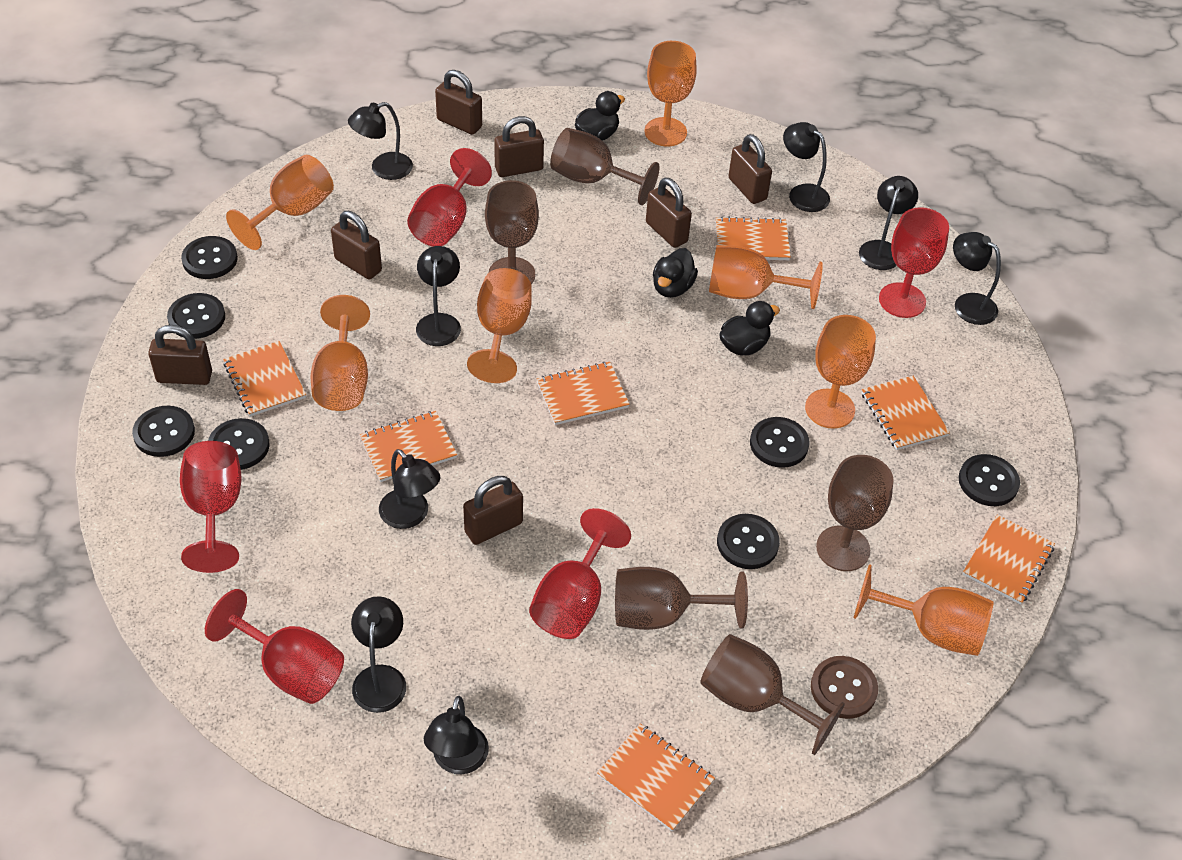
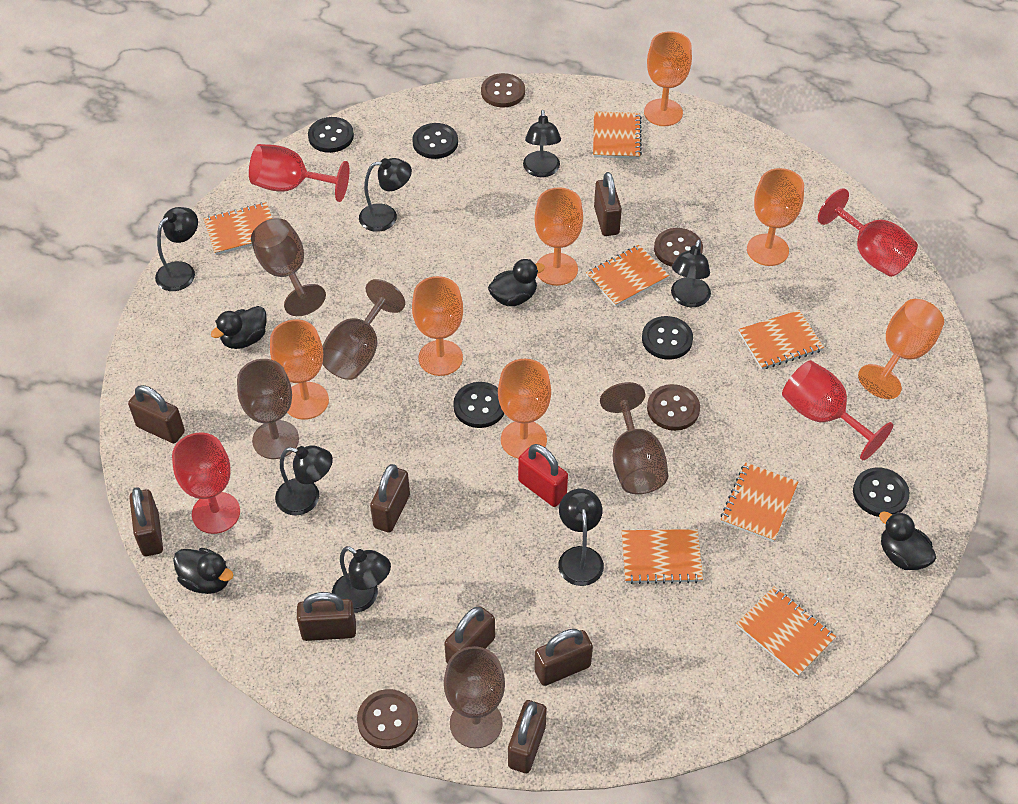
black button: 7 -> 5
black duck: 3 -> 4
black lamp: 8 -> 7
brown button: 1 -> 4
brown padlock: 7 -> 8
red goblet: 5 -> 4
red padlock: 0 -> 1

